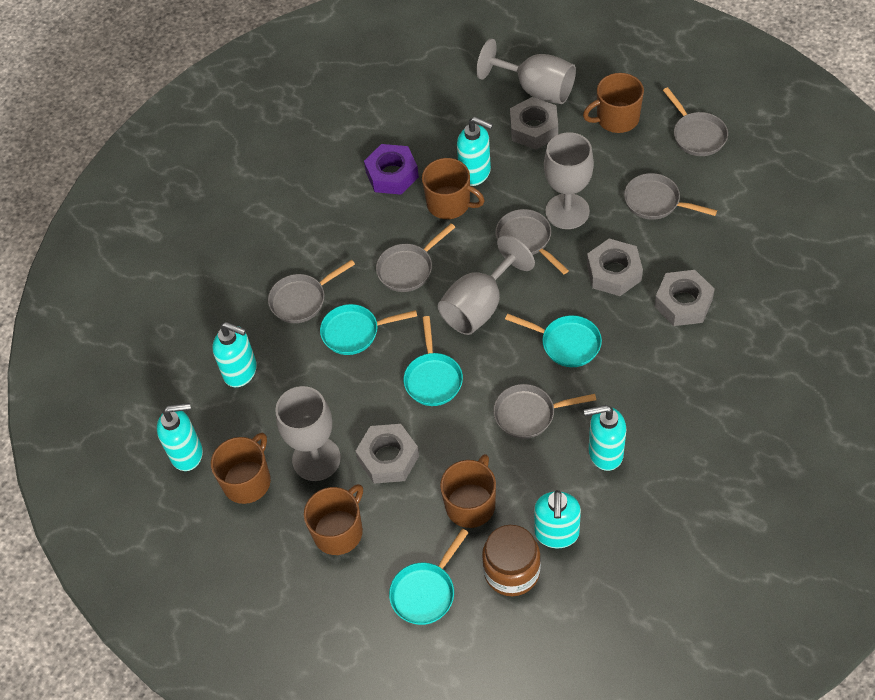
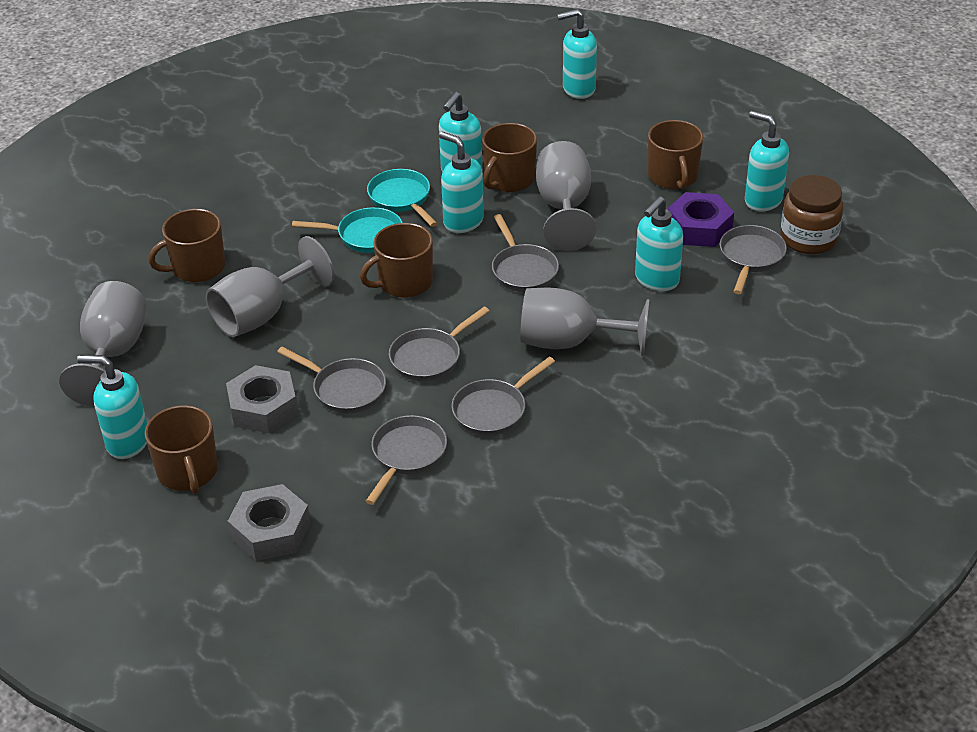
grey nut: 4 -> 2
turquoise pan: 4 -> 2
turquoise soap dispenser: 5 -> 6

